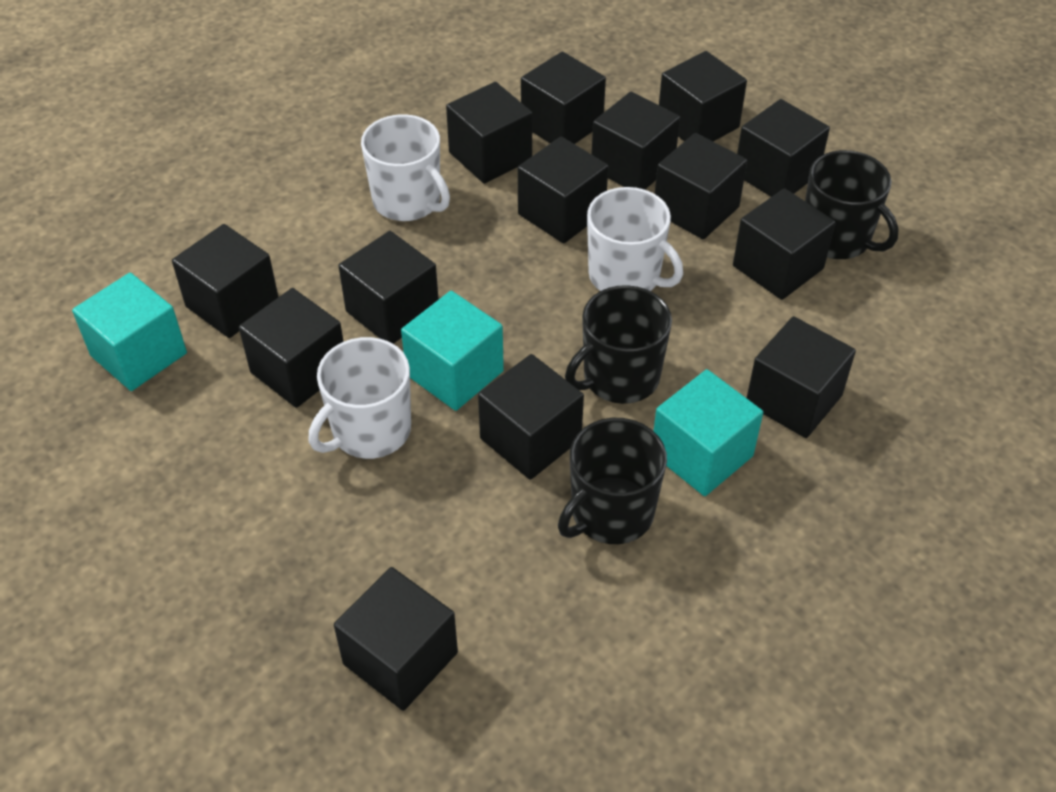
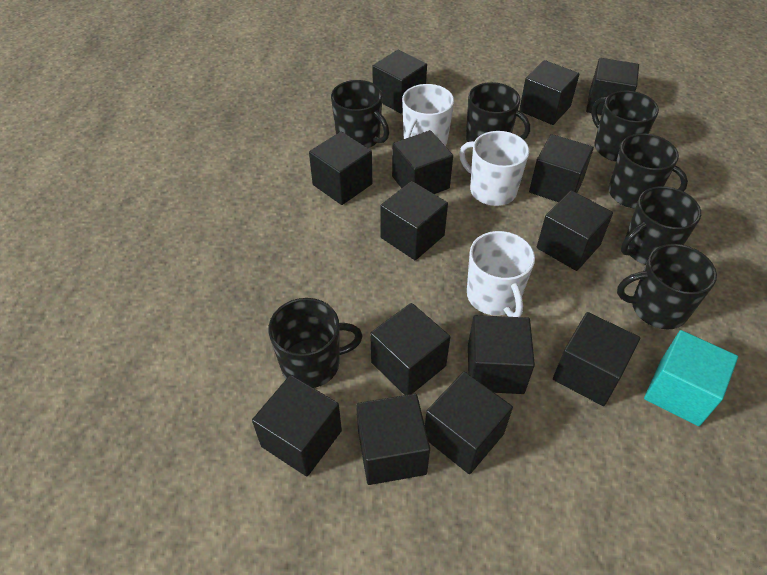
black mug: 3 -> 7
turquoise cube: 3 -> 1

